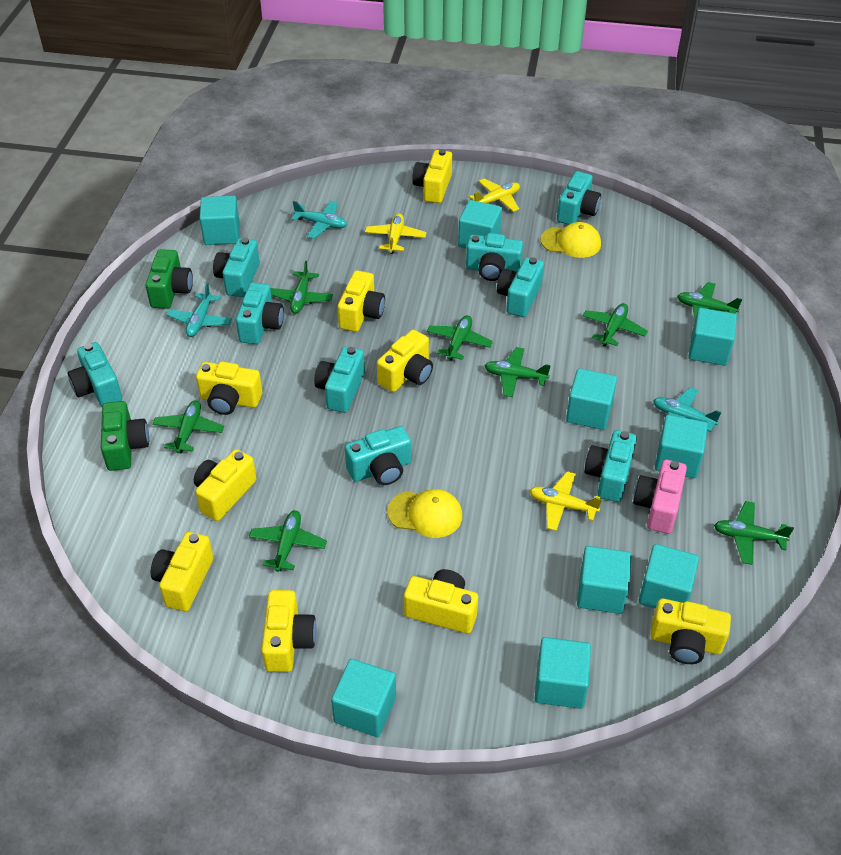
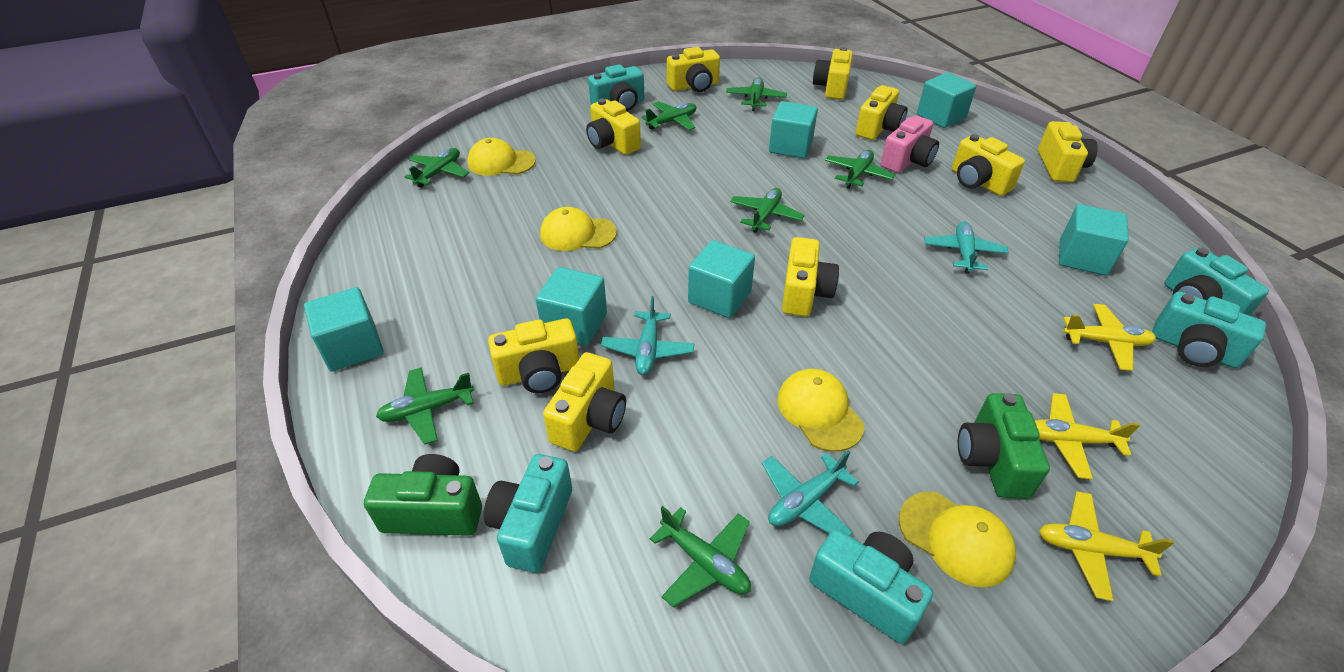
green plane: 8 -> 7
turquoise camera: 9 -> 5
turquoise cube: 9 -> 6
yellow cap: 2 -> 4

